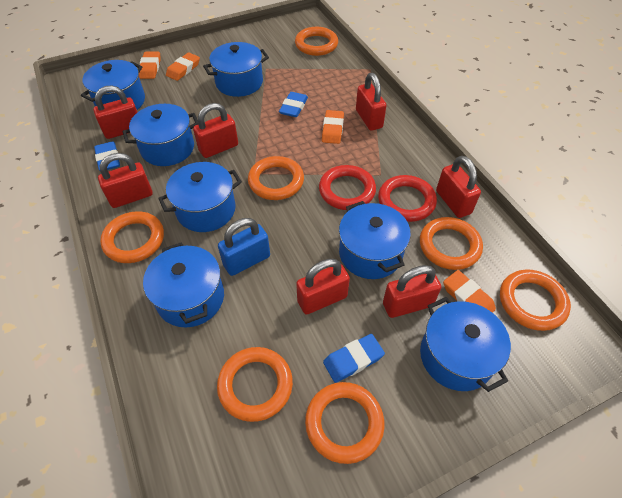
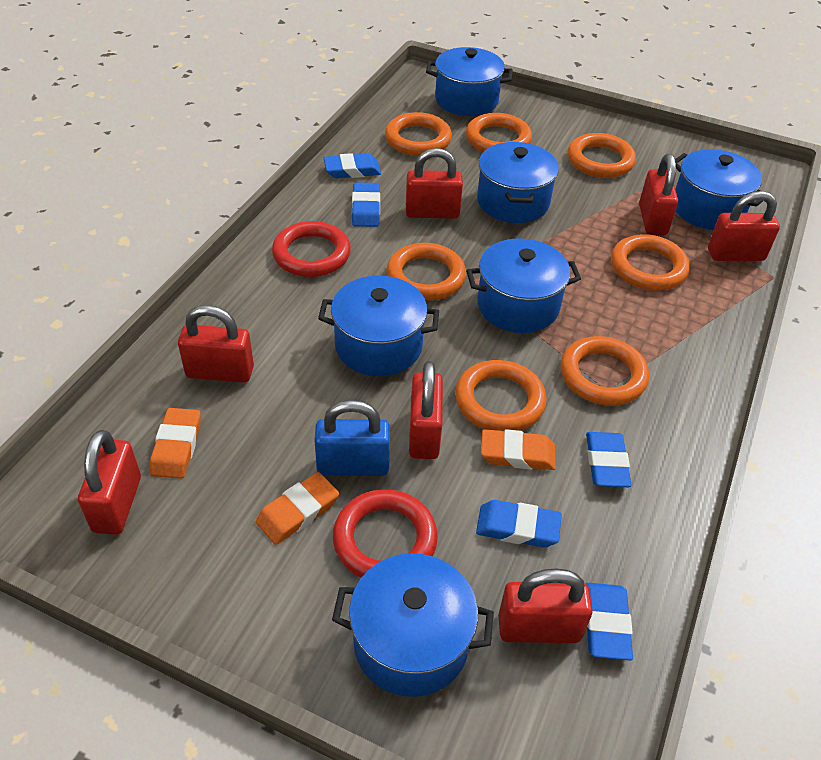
blue eraser: 3 -> 5
blue pot: 7 -> 6
orange eraser: 4 -> 3

